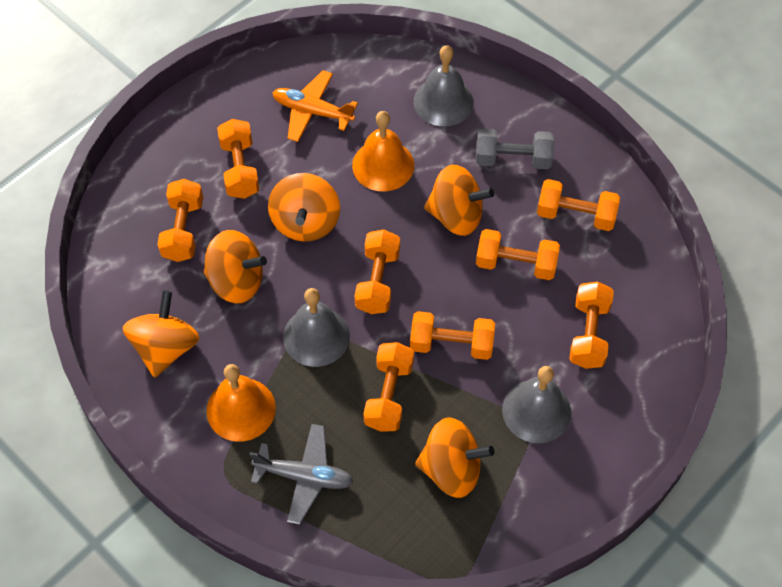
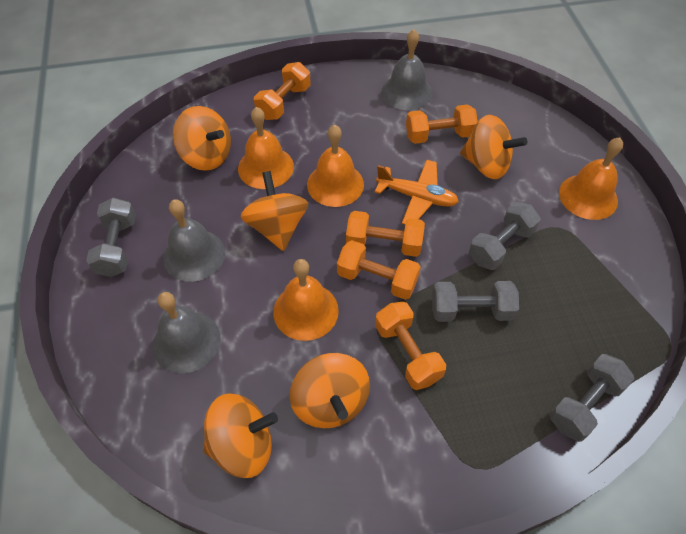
grey dumbbell: 1 -> 4
grey plane: 1 -> 0
orange bell: 2 -> 4
orange dumbbell: 8 -> 5

